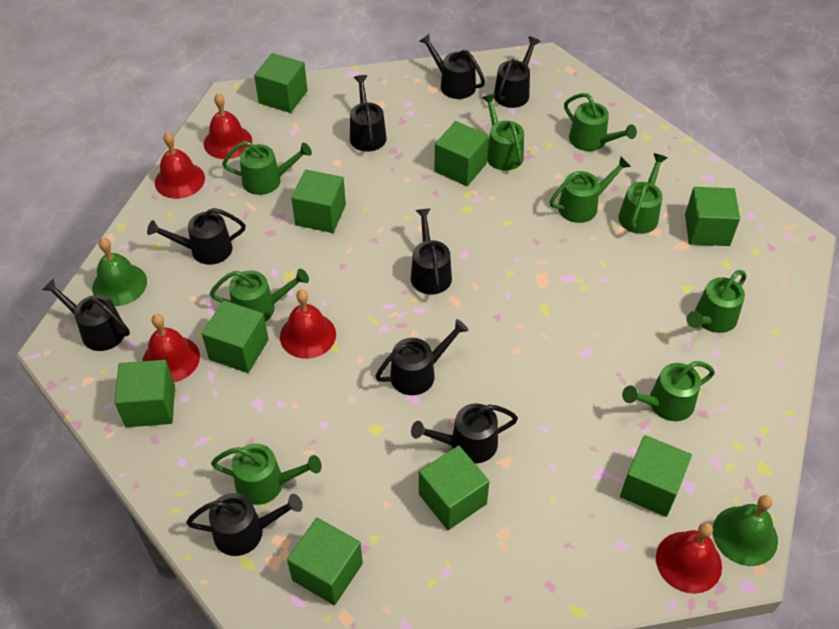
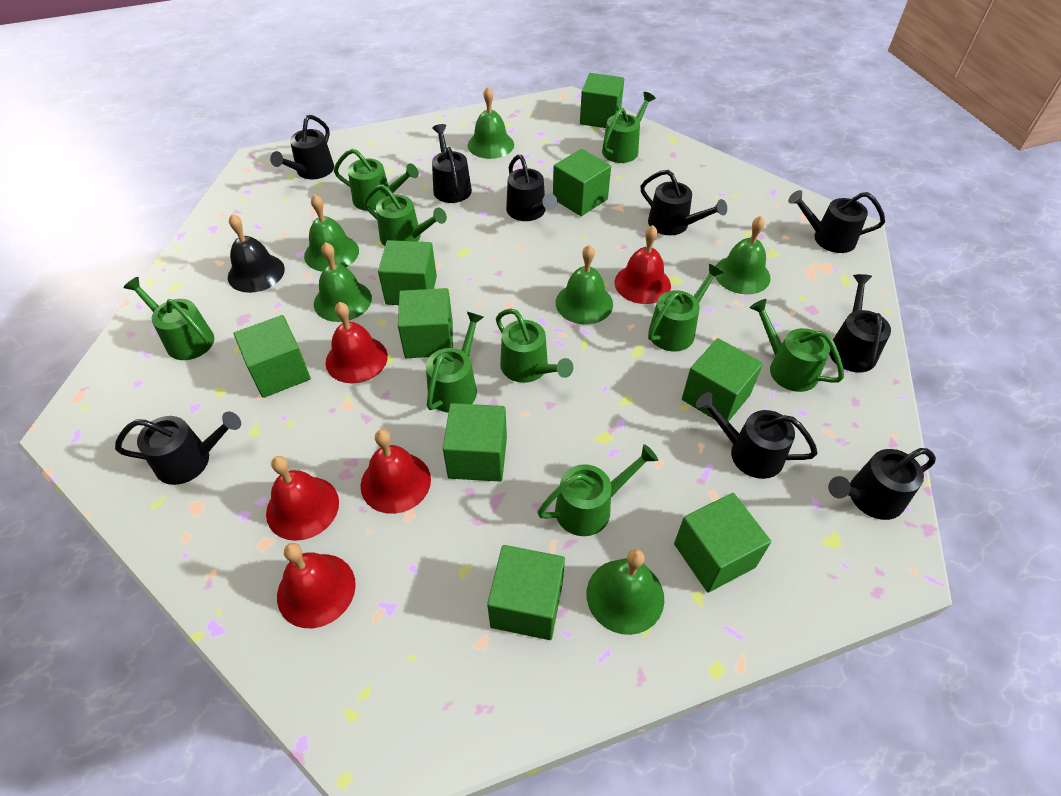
black bell: 0 -> 1
green bell: 2 -> 6

